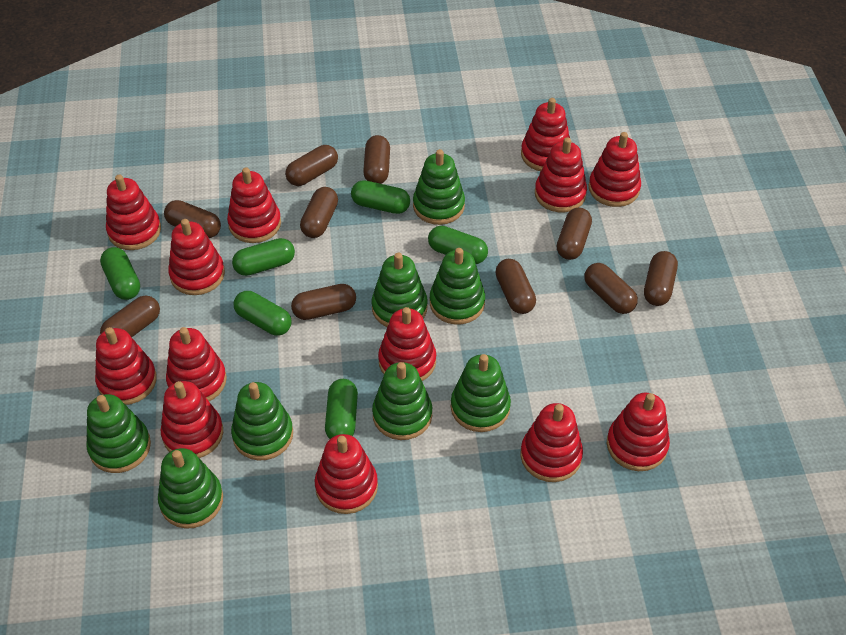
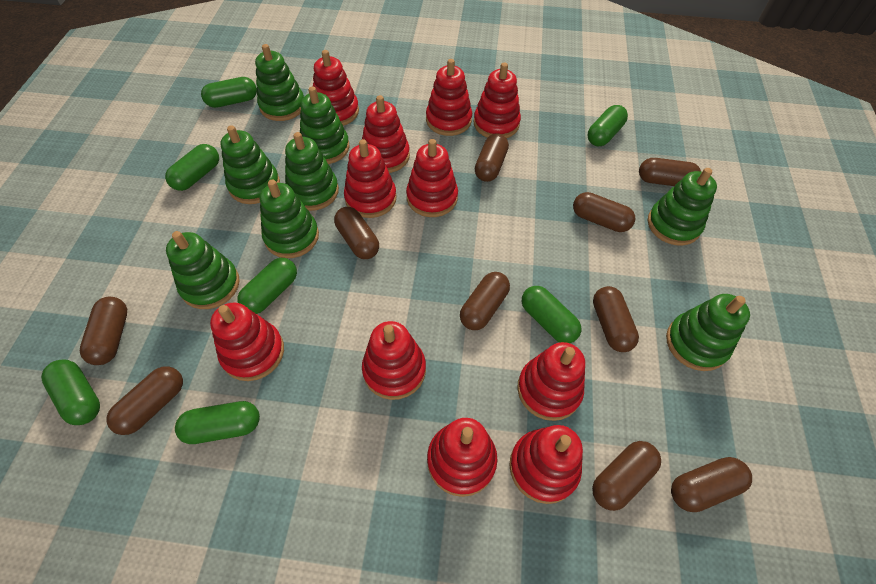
green capsule: 6 -> 7
red stacking toy: 13 -> 11

